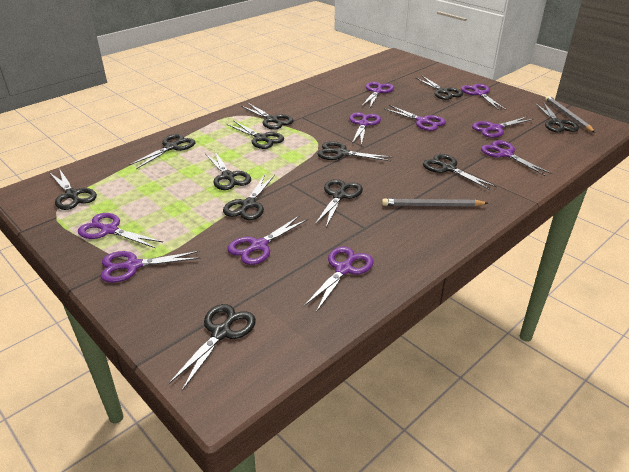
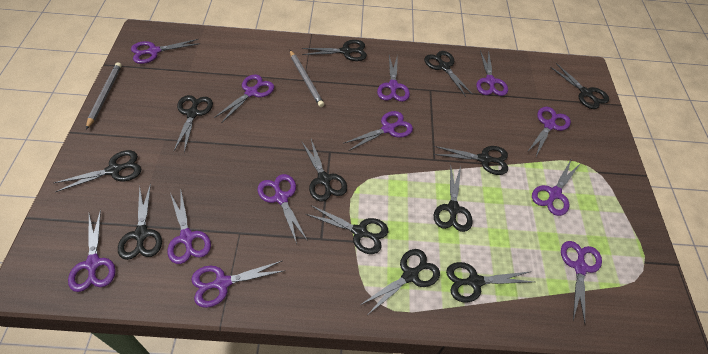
purple scissors: 10 -> 12

